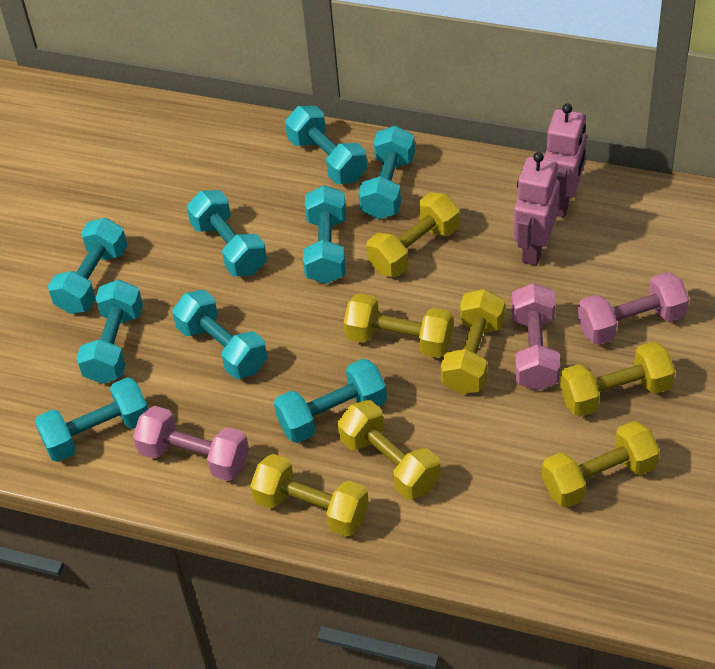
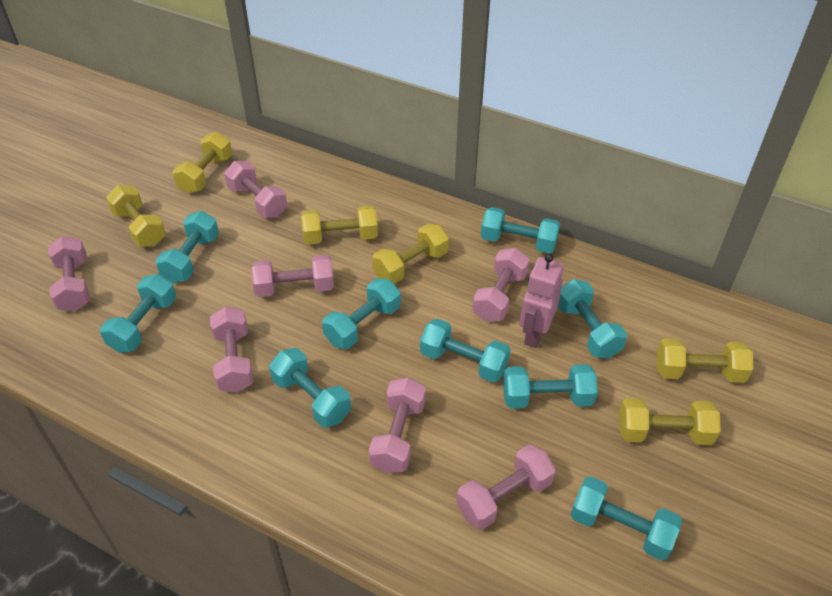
pink dumbbell: 3 -> 7
pink robot: 2 -> 1
yellow dumbbell: 7 -> 6

